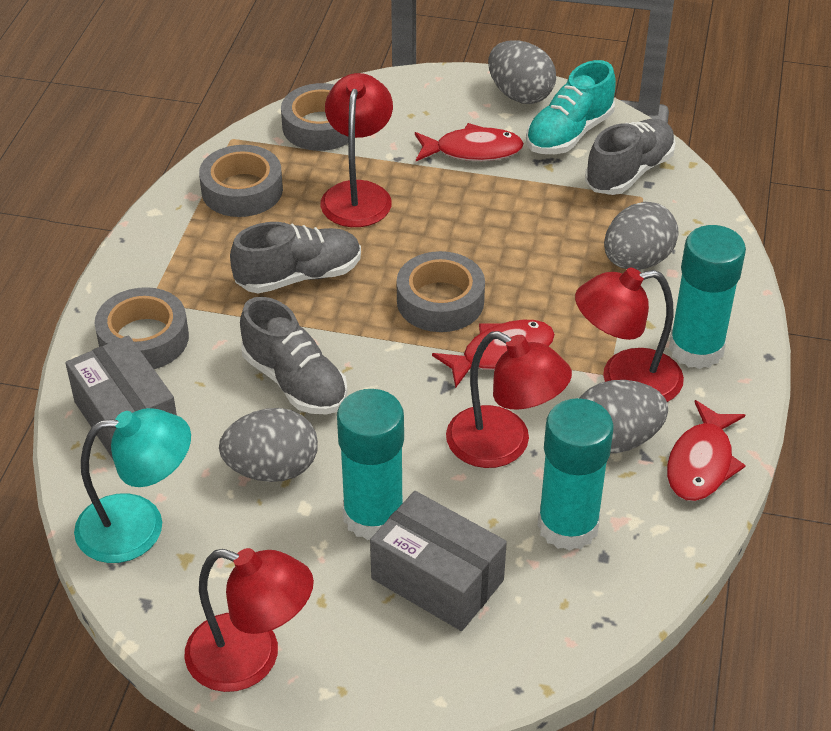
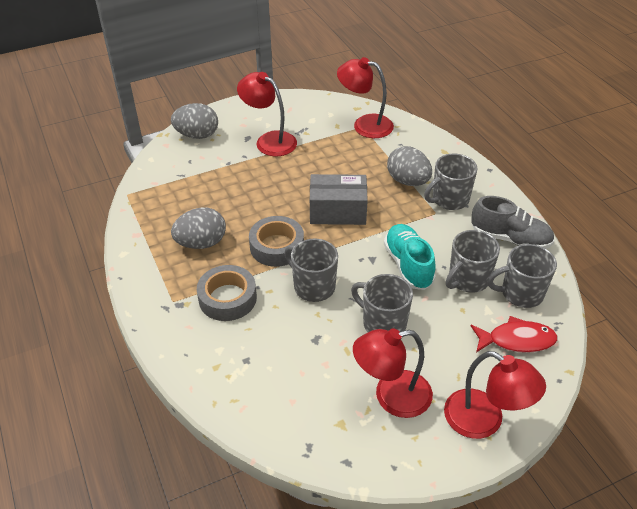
grey box: 2 -> 1
grey egg: 4 -> 3
grey mug: 0 -> 5
grey shoe: 3 -> 1
grey tape: 4 -> 2
red fish: 3 -> 1
turquoise glue stick: 3 -> 0
turquoise lamp: 1 -> 0

